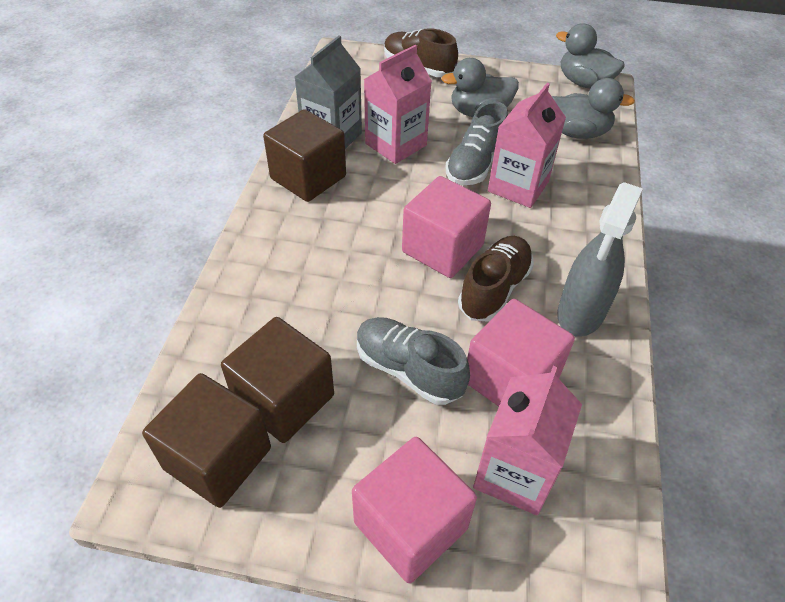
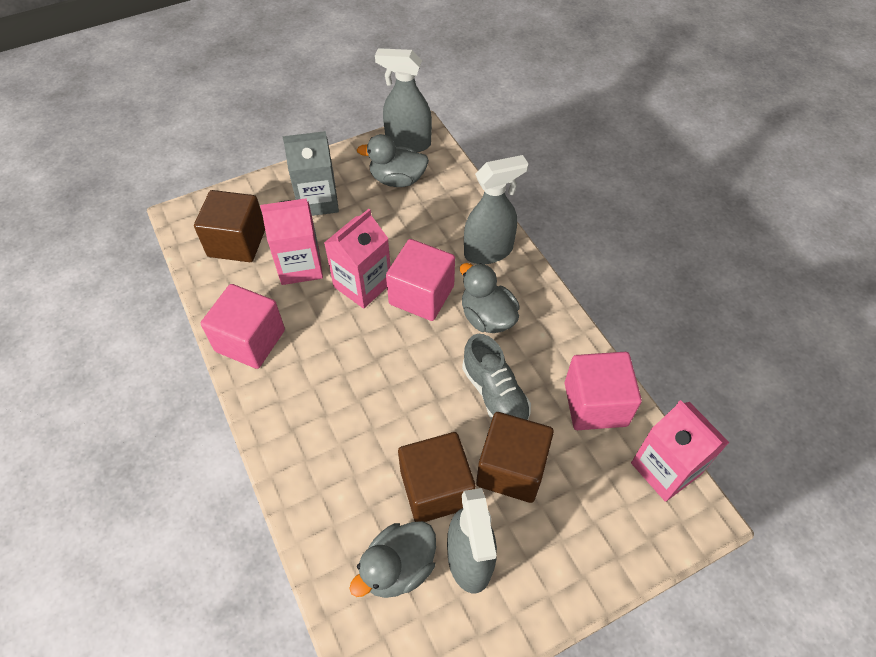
brown shoe: 2 -> 0
grey shoe: 2 -> 1
grey spray bottle: 1 -> 3

